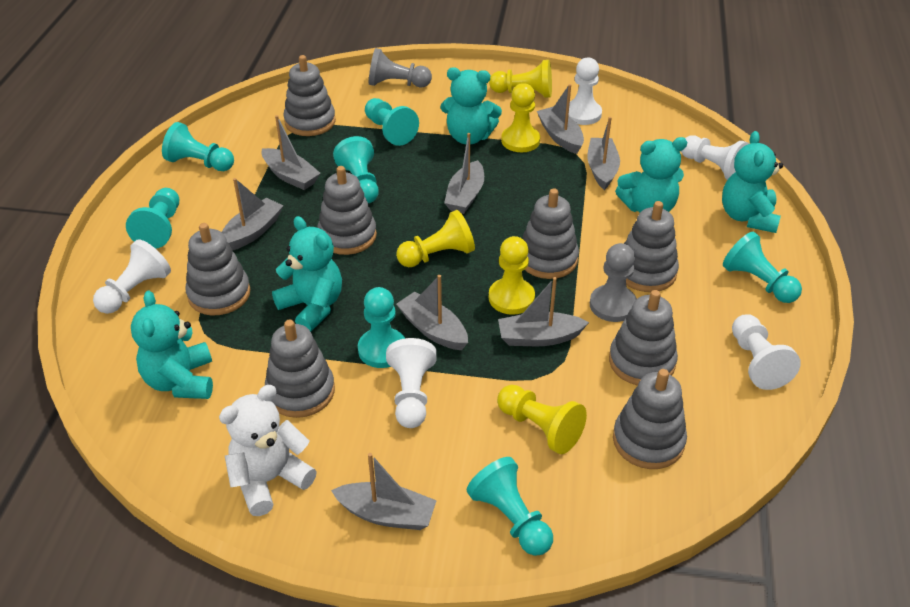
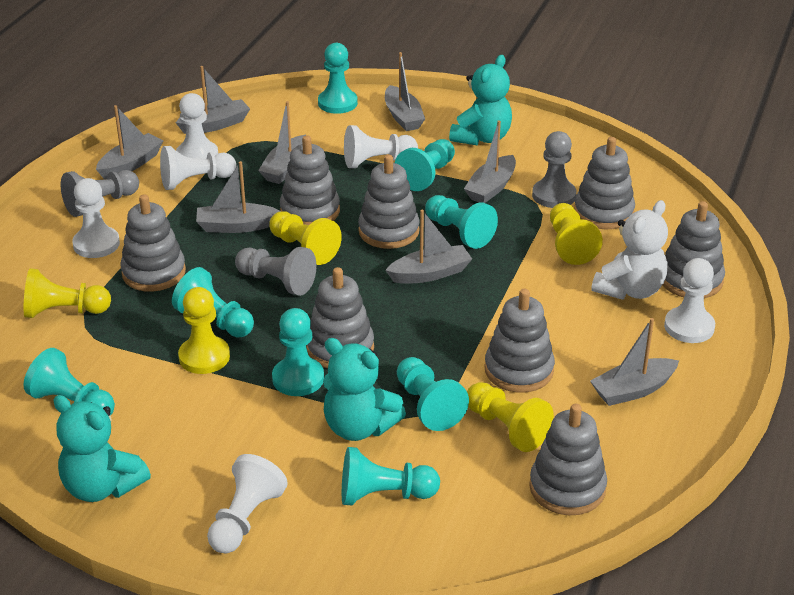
grey pawn: 2 -> 3
turquoise pawn: 7 -> 8
turquoise teddy bear: 5 -> 3
white pawn: 5 -> 6

